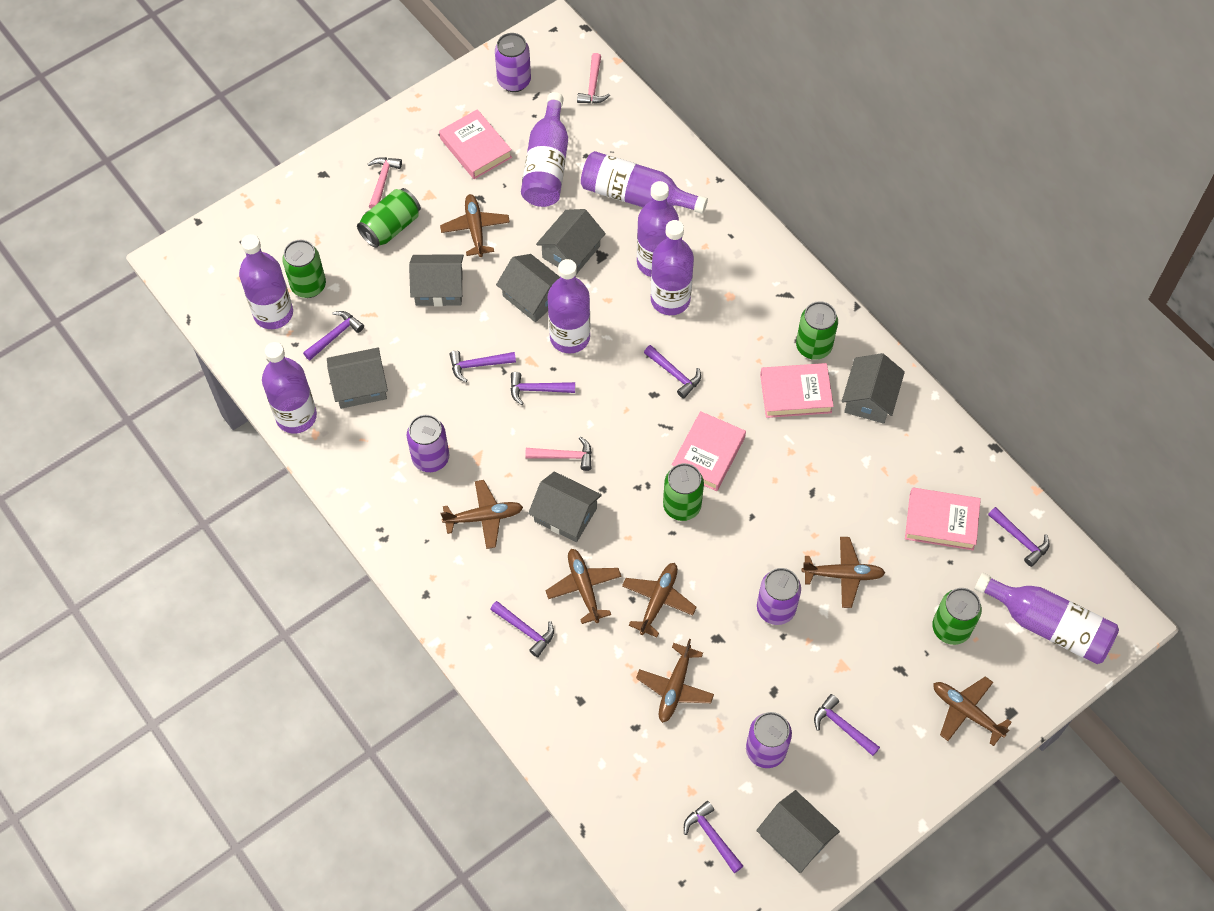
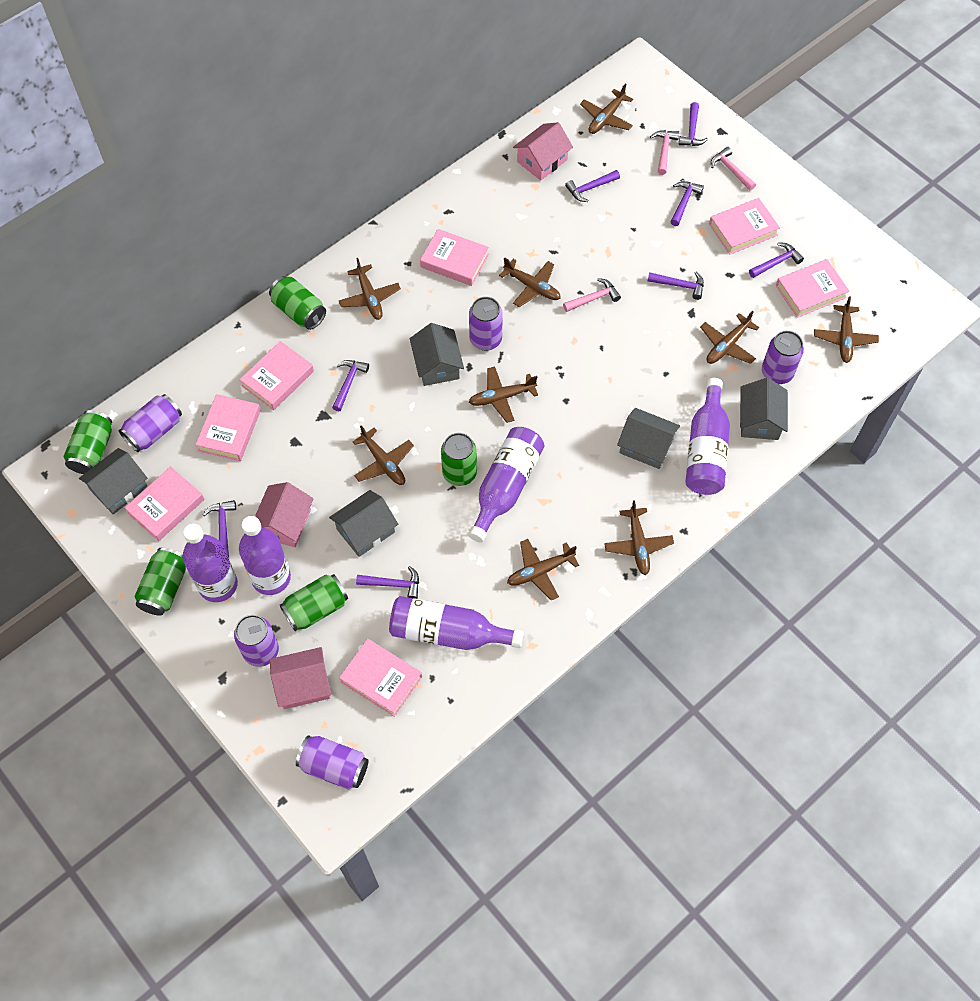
brown plane: 7 -> 9
grey house: 7 -> 5
pink book: 4 -> 7
pink house: 0 -> 3
purple bottle: 8 -> 5
purple can: 4 -> 5

